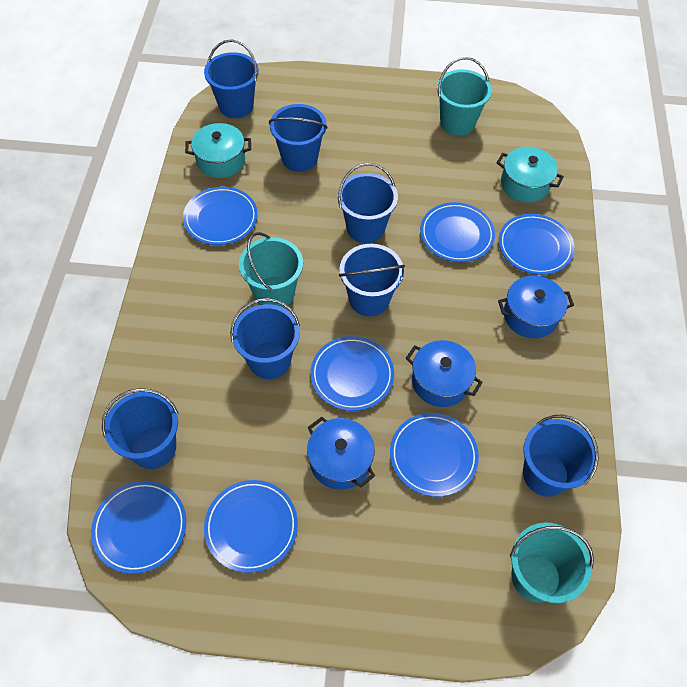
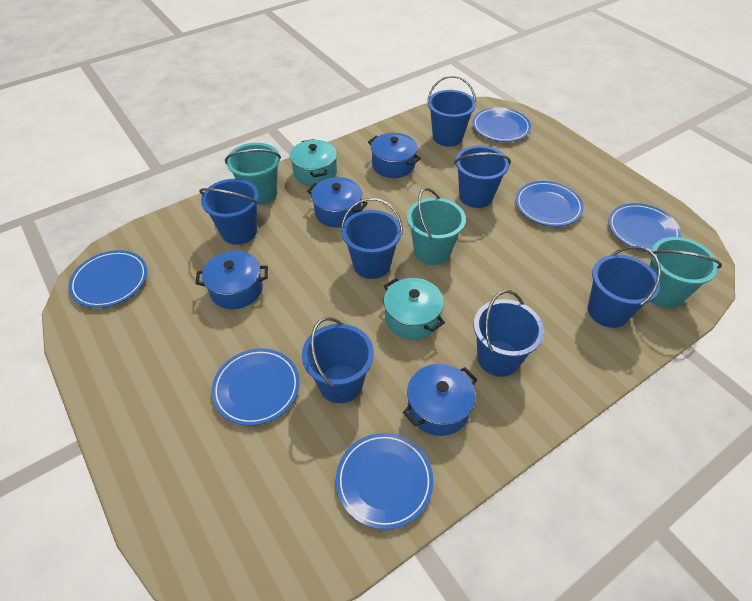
blue plate: 7 -> 6
blue pot: 3 -> 4

